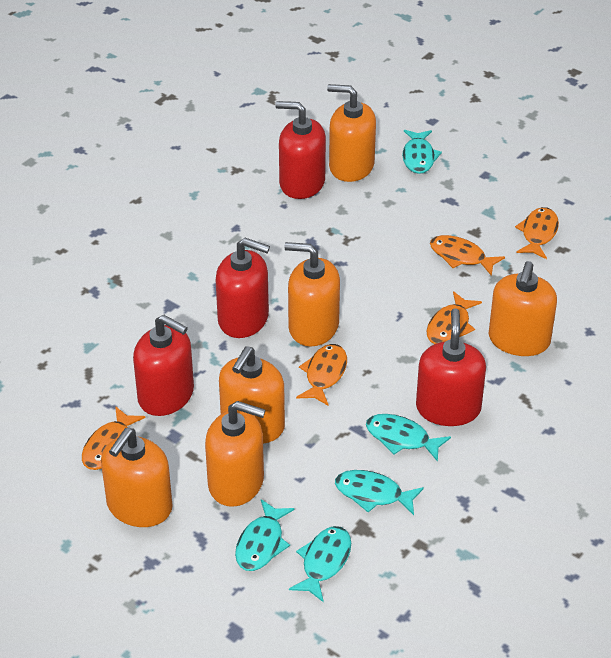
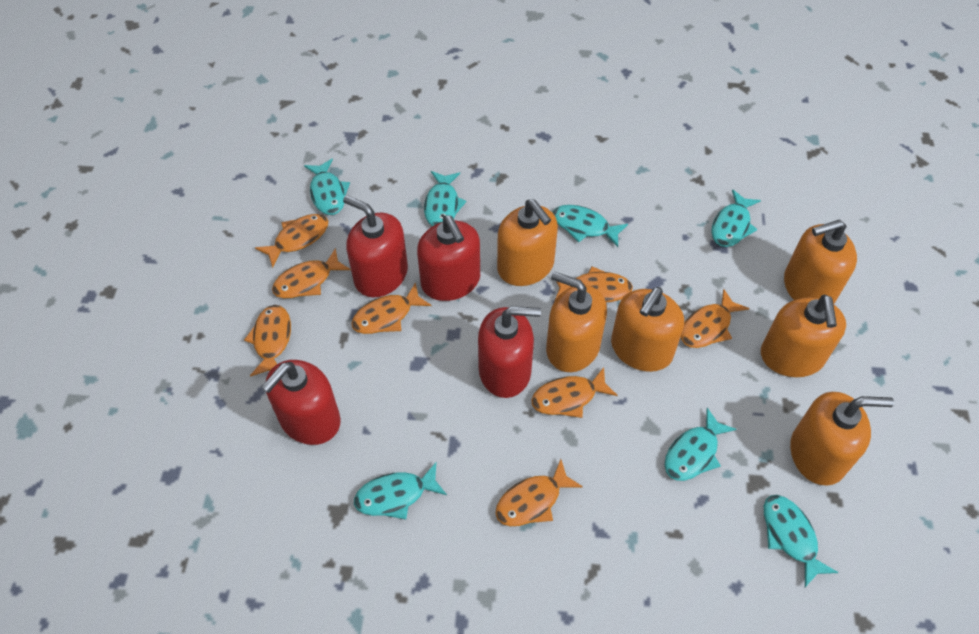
orange fish: 5 -> 8
turquoise fish: 5 -> 7

